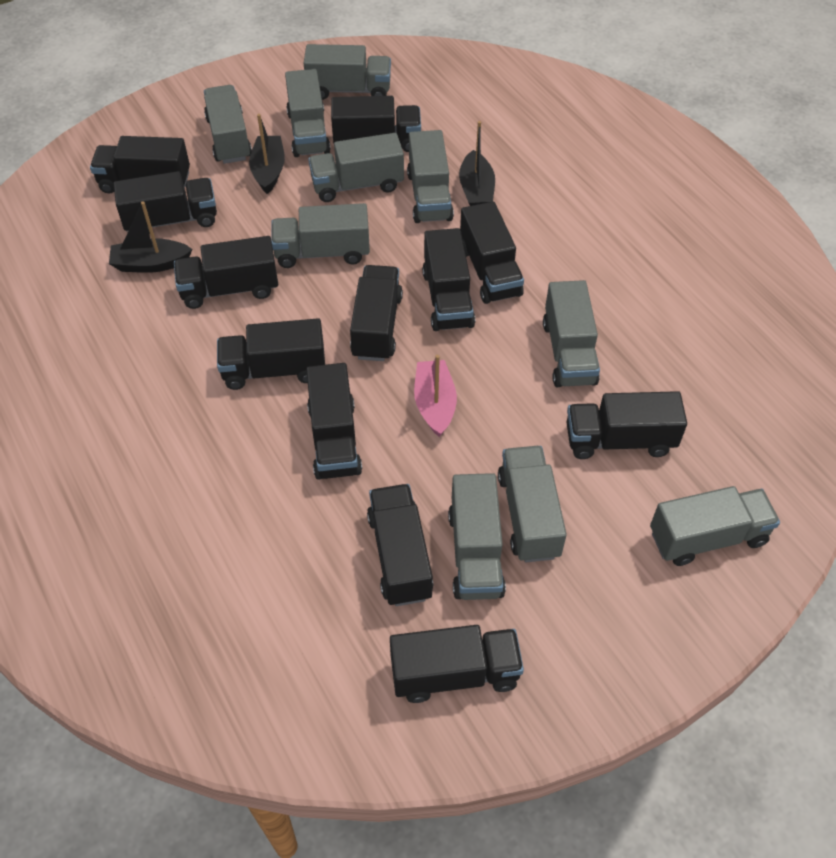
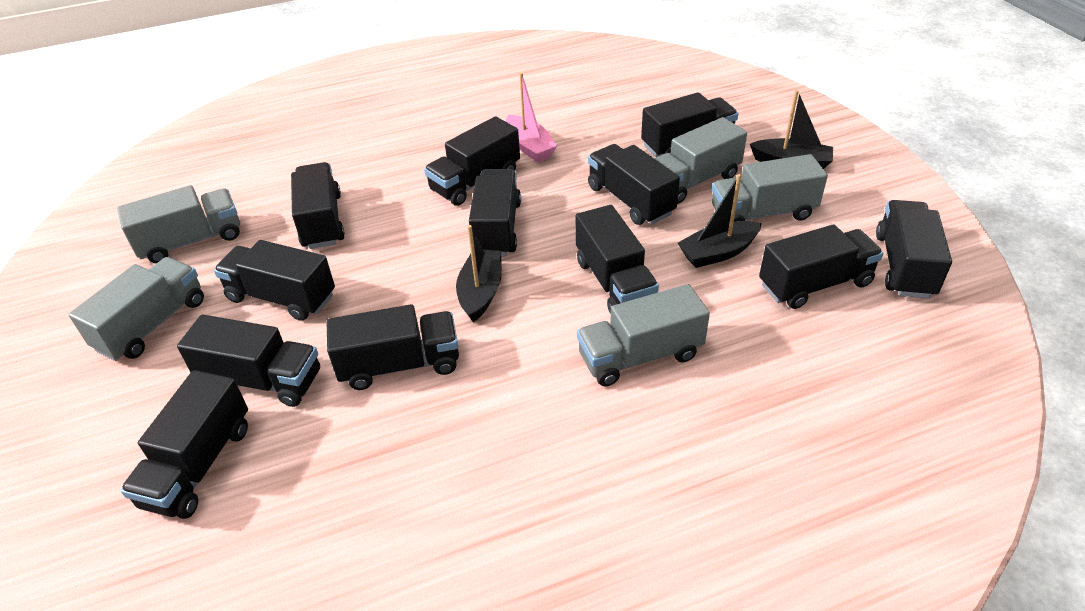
grey truck: 10 -> 5

